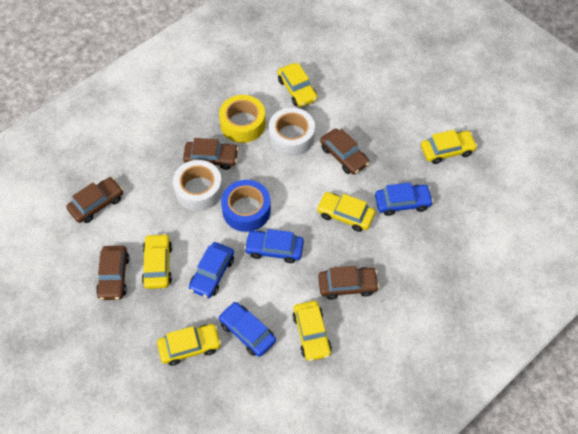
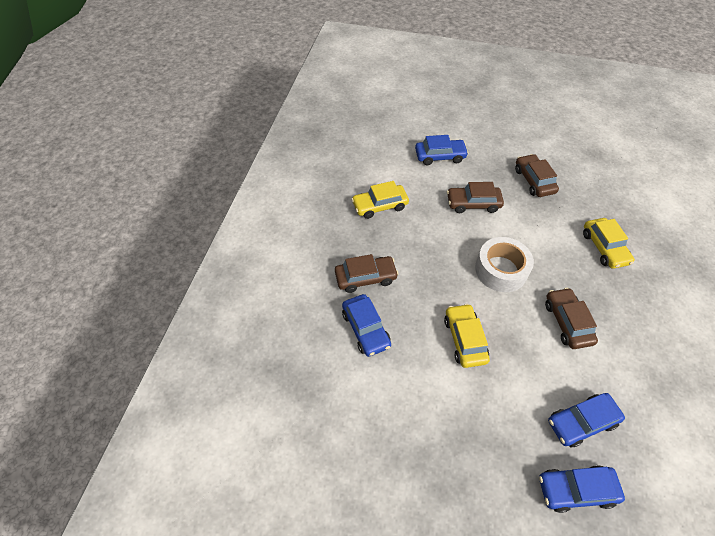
blue tape: 1 -> 0
brown car: 5 -> 4
white tape: 2 -> 1
yellow car: 6 -> 3
yellow tape: 1 -> 0

